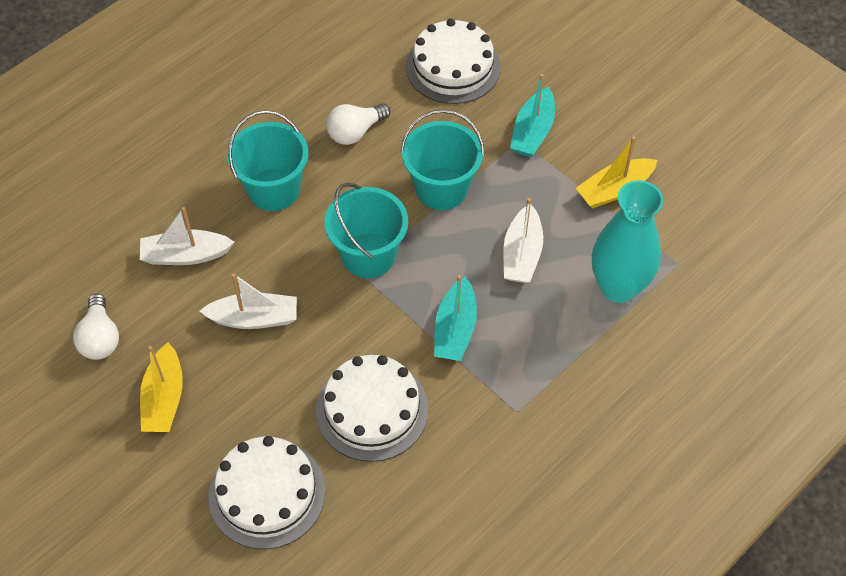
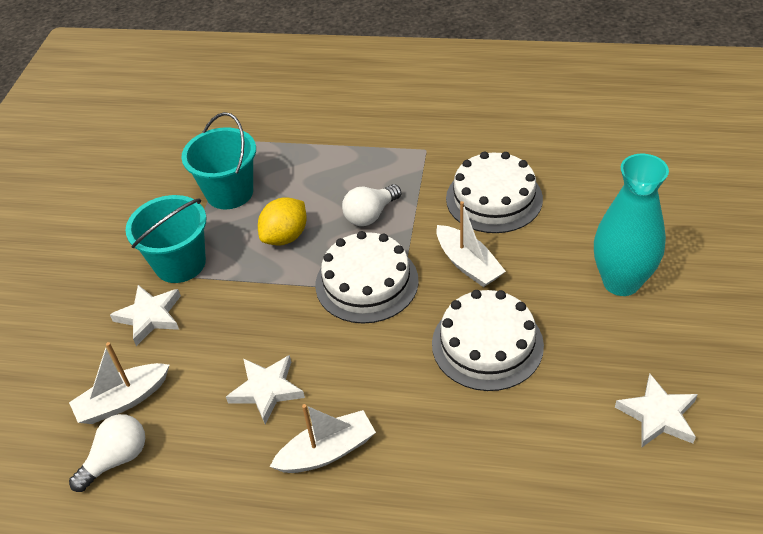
turquoise boat: 2 -> 0
turquoise bucket: 3 -> 2
white star: 0 -> 3
yellow boat: 2 -> 0
yellow lemon: 0 -> 1

